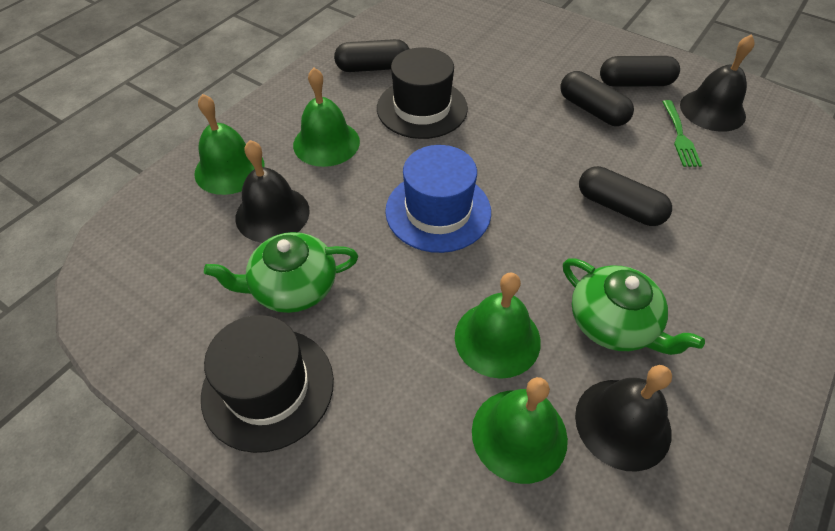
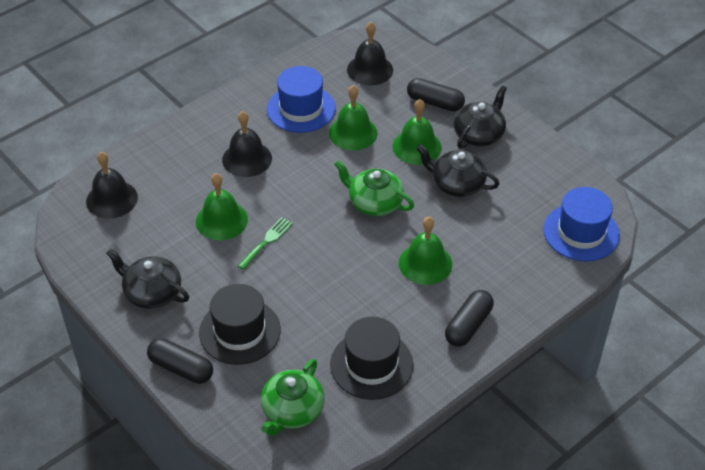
black capsule: 4 -> 3
black teapot: 0 -> 3
blue hat: 1 -> 2

